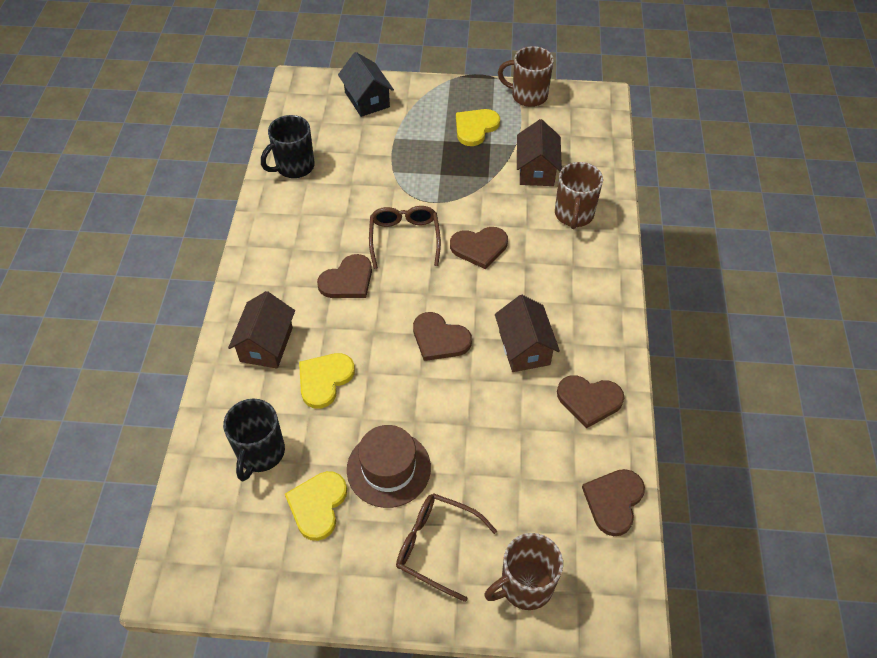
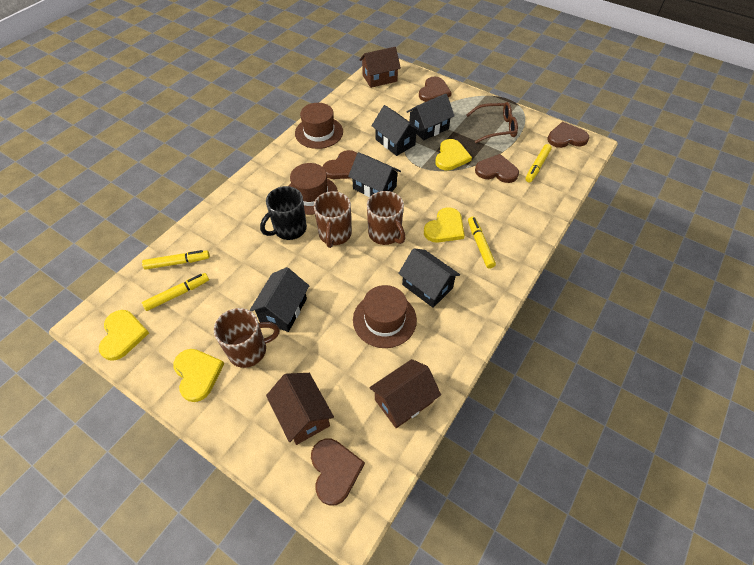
black house: 1 -> 5
black mug: 2 -> 1
brown glasses: 2 -> 1
brown hat: 1 -> 3
yellow heart: 3 -> 4
yellow marker: 0 -> 4

